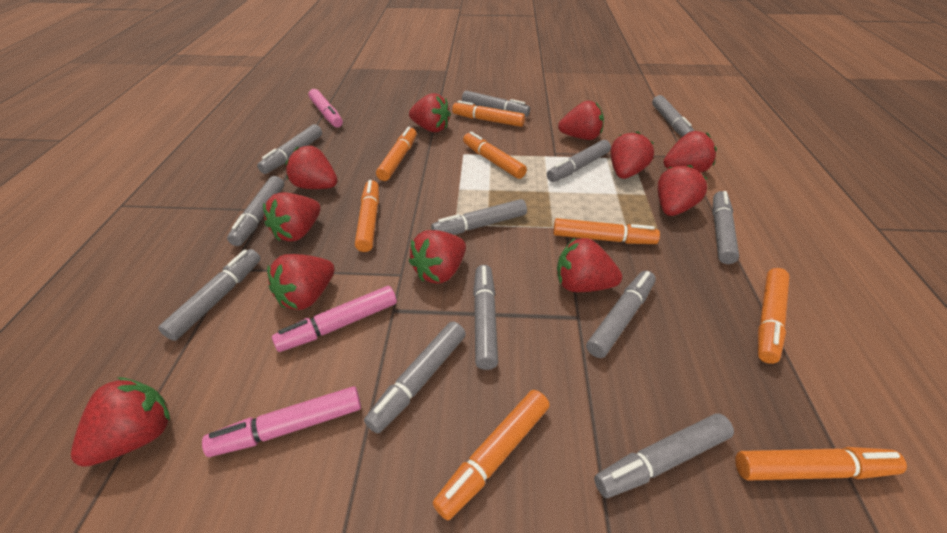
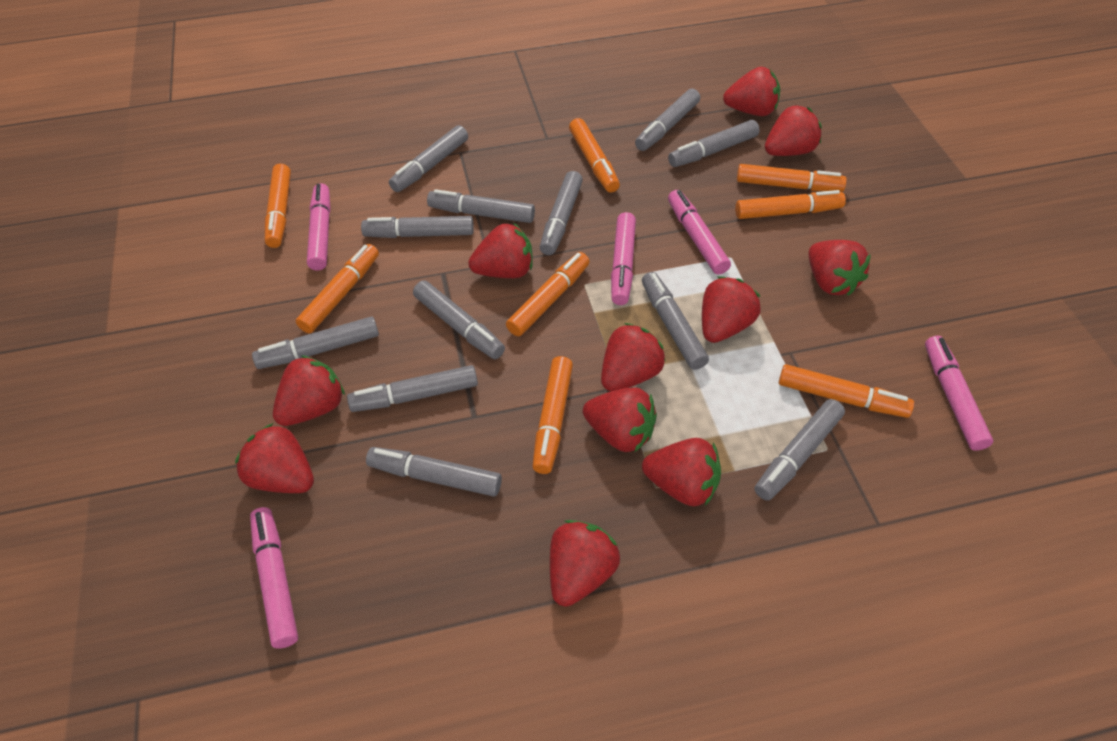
pink marker: 3 -> 5

